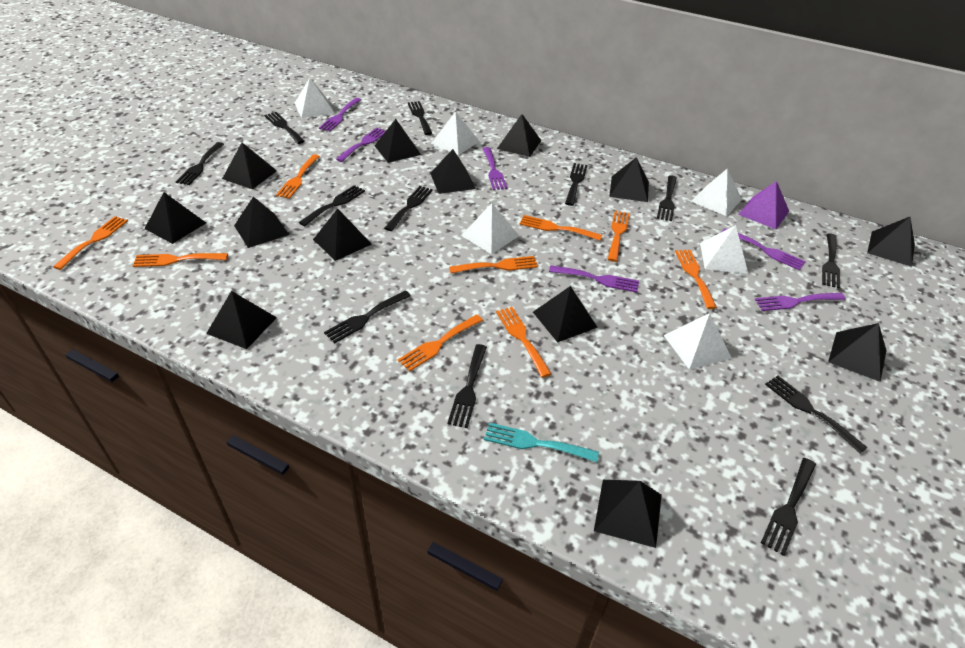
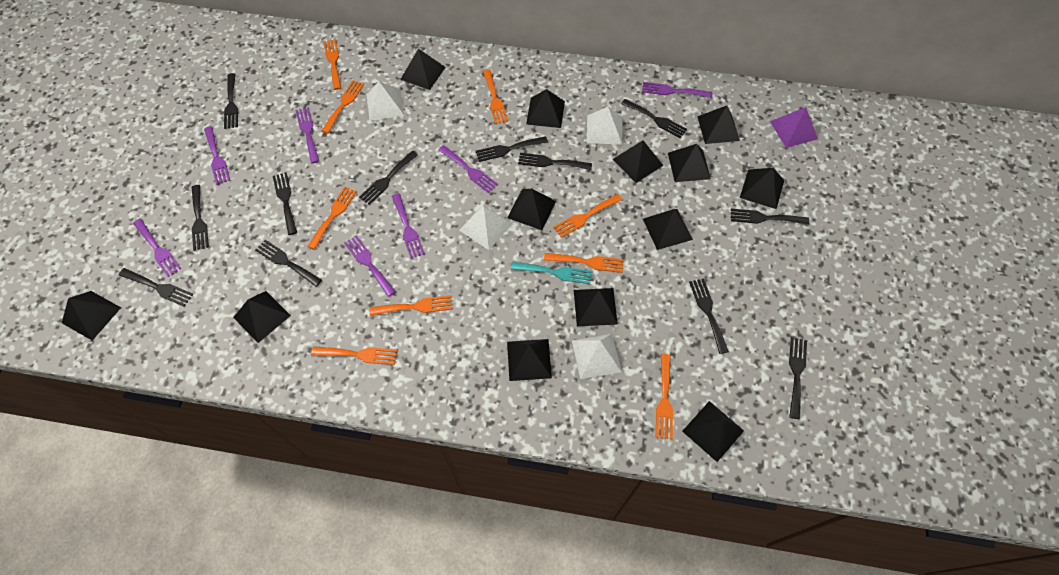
purple fork: 6 -> 7
white pyramid: 6 -> 4

